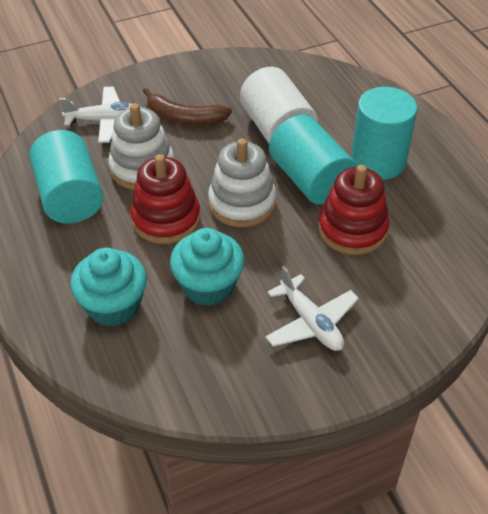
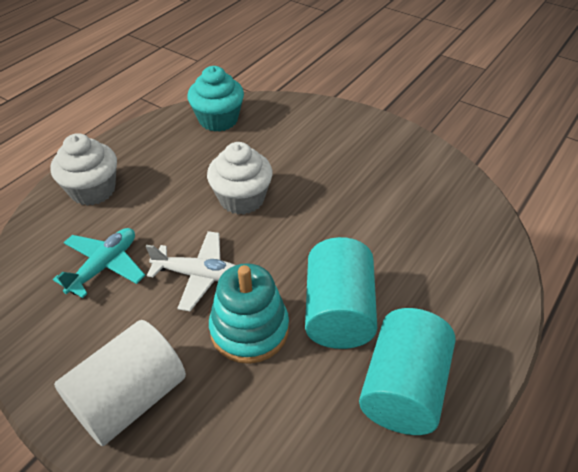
brown banana: 1 -> 0
red stacking toy: 2 -> 0
turquoise cupcake: 2 -> 1
turquoise cylinder: 3 -> 2
turquoise plane: 0 -> 1
turquoise stacking toy: 0 -> 1
white cupcake: 0 -> 2
white plane: 2 -> 1
white stacking toy: 2 -> 0

